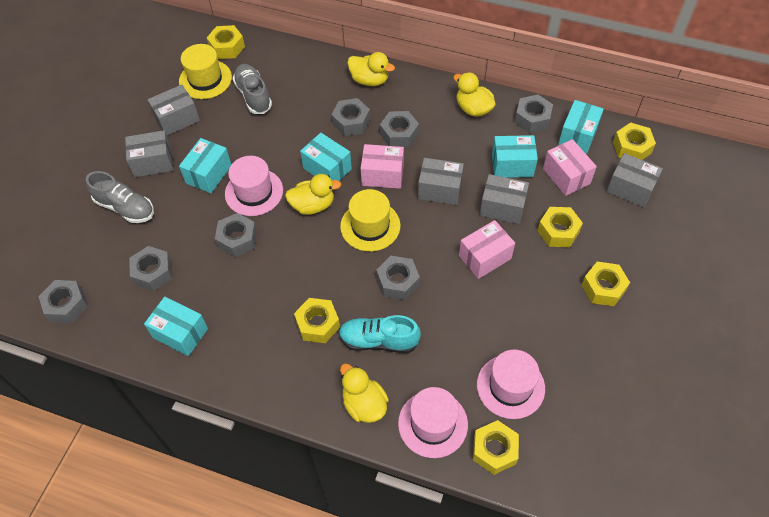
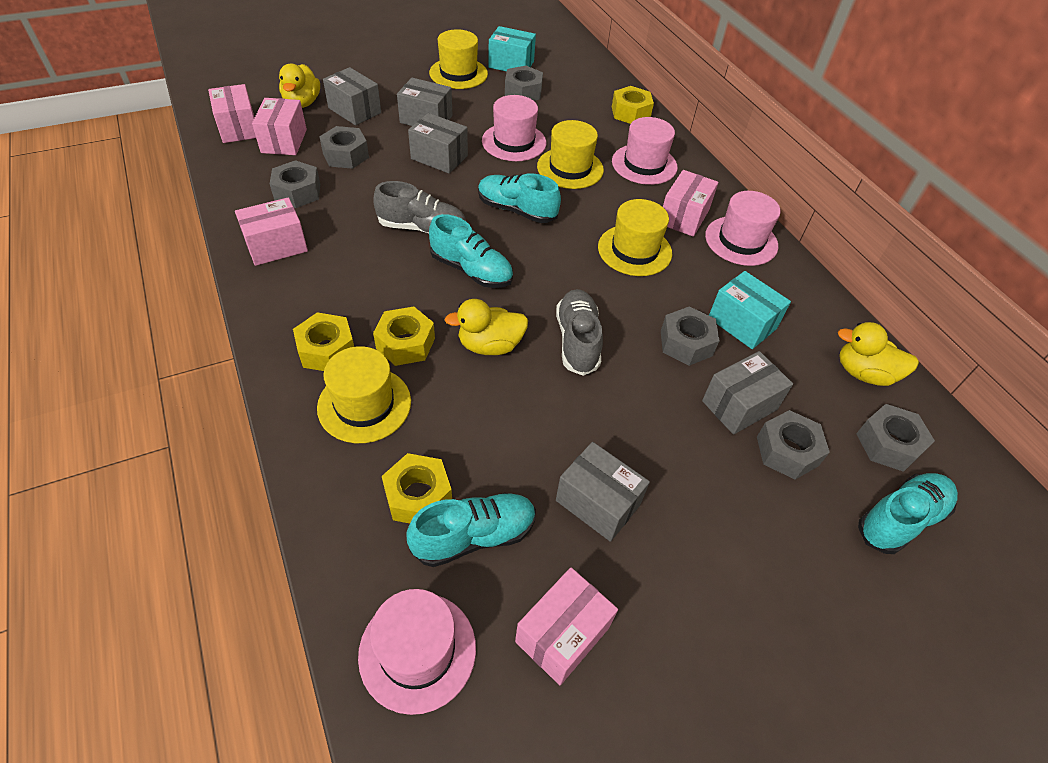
grey nut: 7 -> 6
pink box: 3 -> 5
pink hat: 3 -> 4
turquoise box: 5 -> 2
turquoise shoe: 1 -> 4
yellow duck: 4 -> 3
yellow hat: 2 -> 4
yellow nut: 6 -> 4

